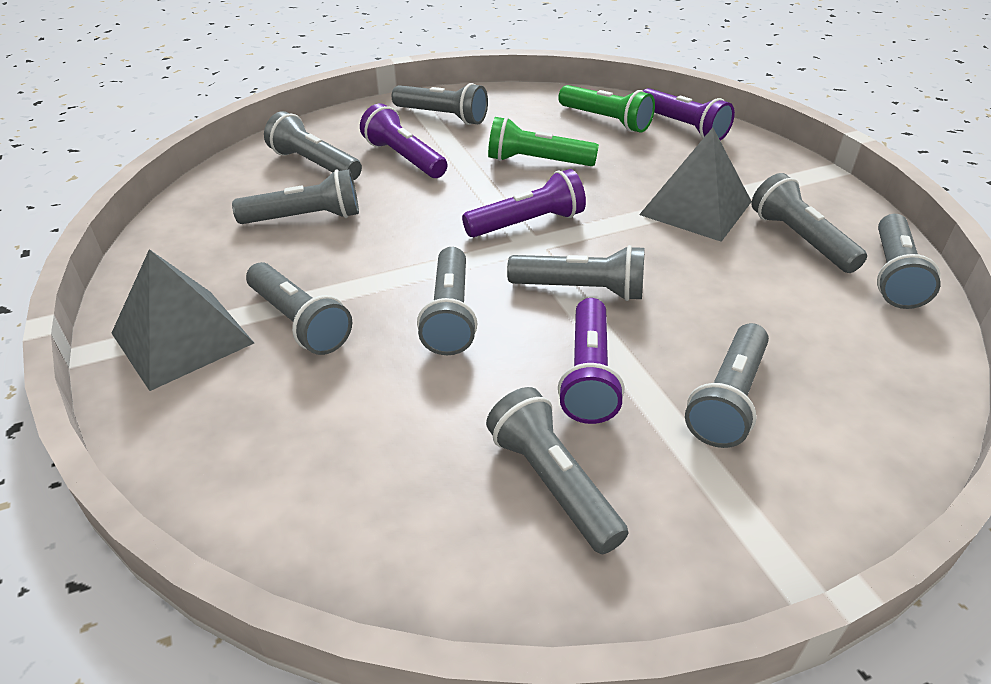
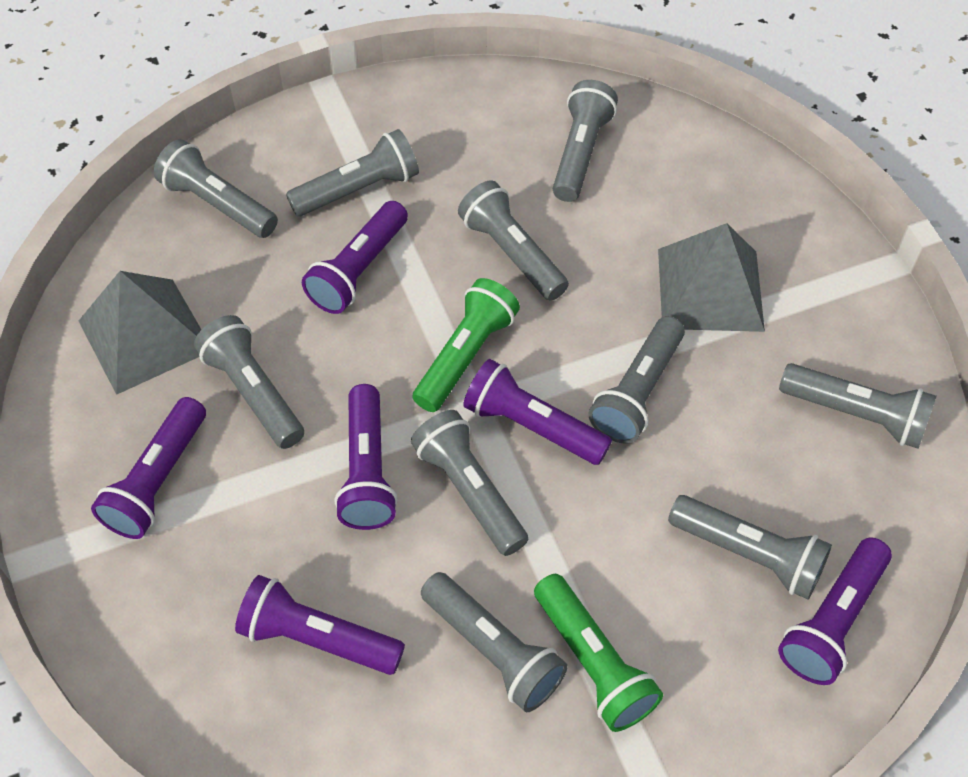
purple flashlight: 4 -> 6

